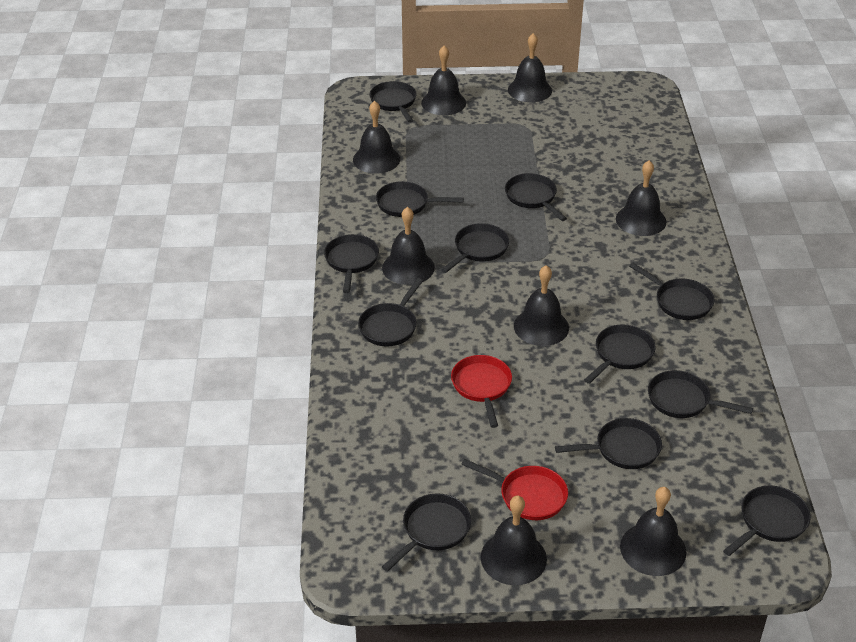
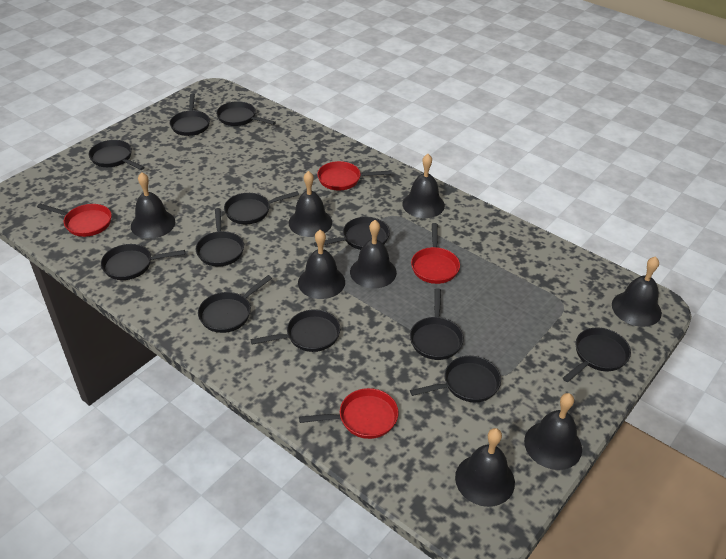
red pan: 2 -> 4

